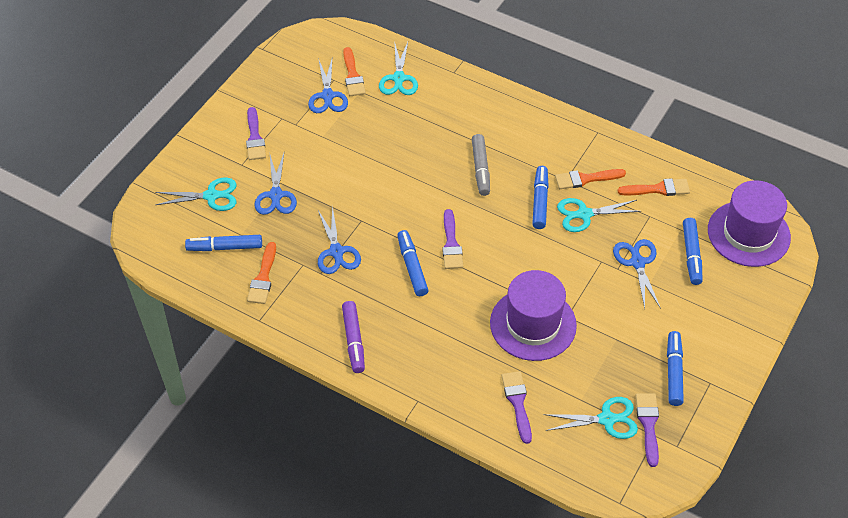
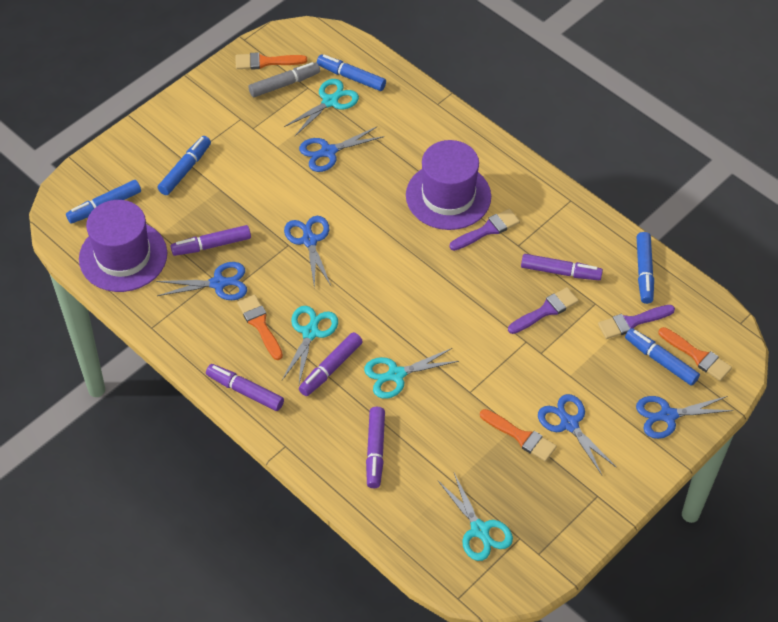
blue scissors: 4 -> 5
purple brush: 4 -> 3
purple marker: 1 -> 5

